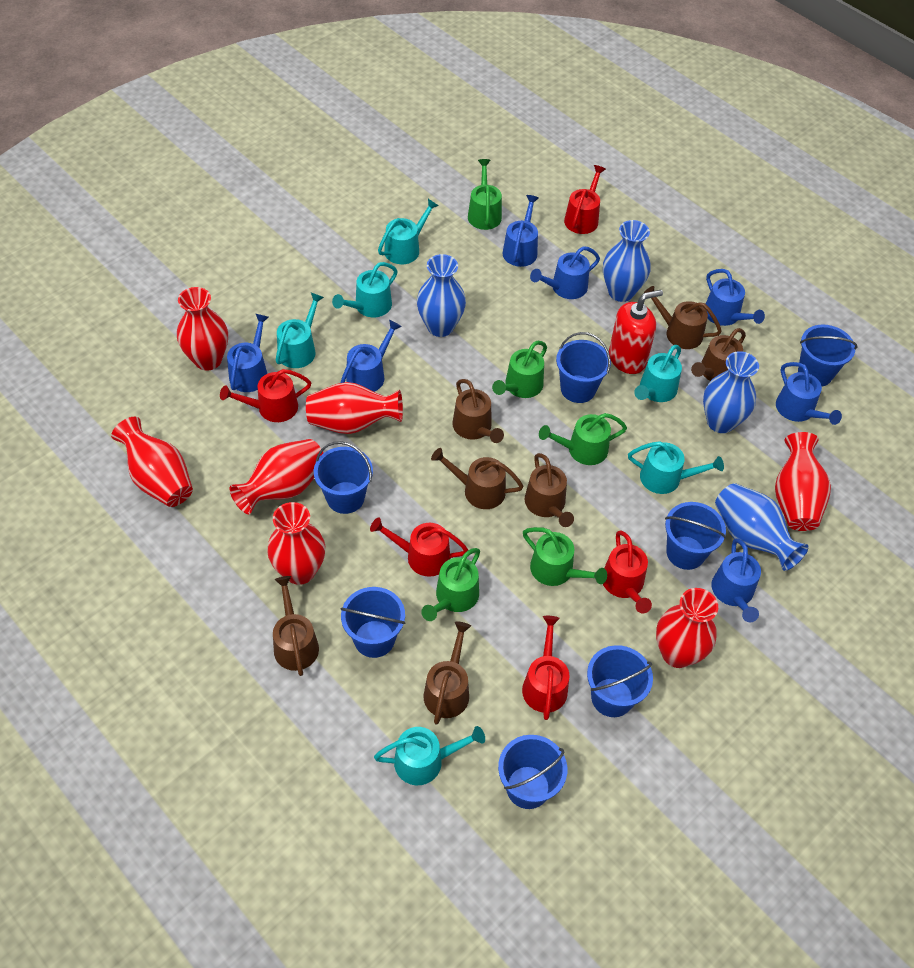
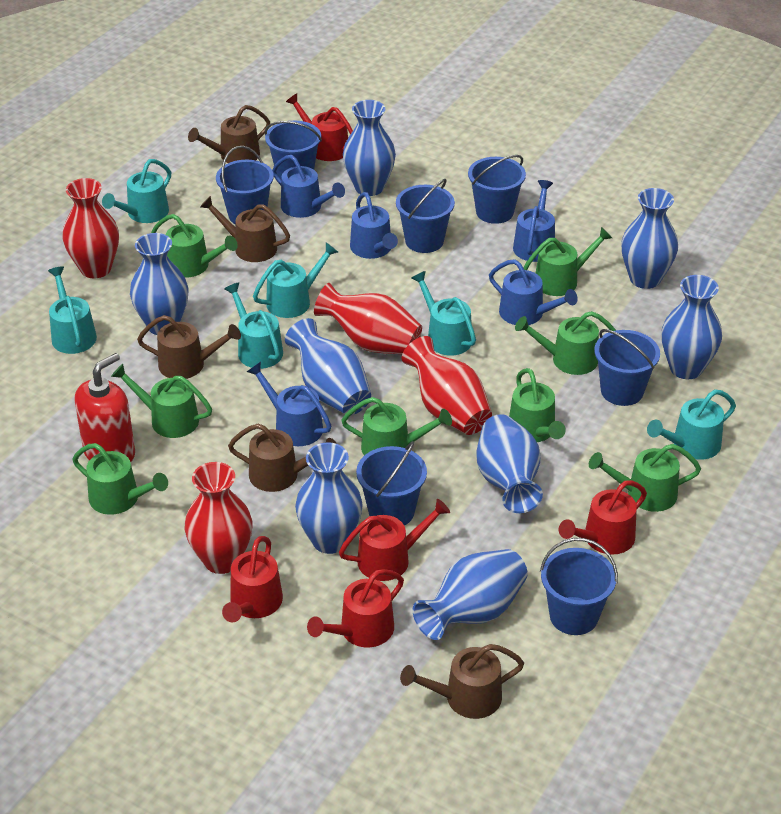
blue vase: 4 -> 8
blue watering can: 7 -> 5
brown watering can: 7 -> 5
green watering can: 5 -> 8
red vase: 7 -> 4

